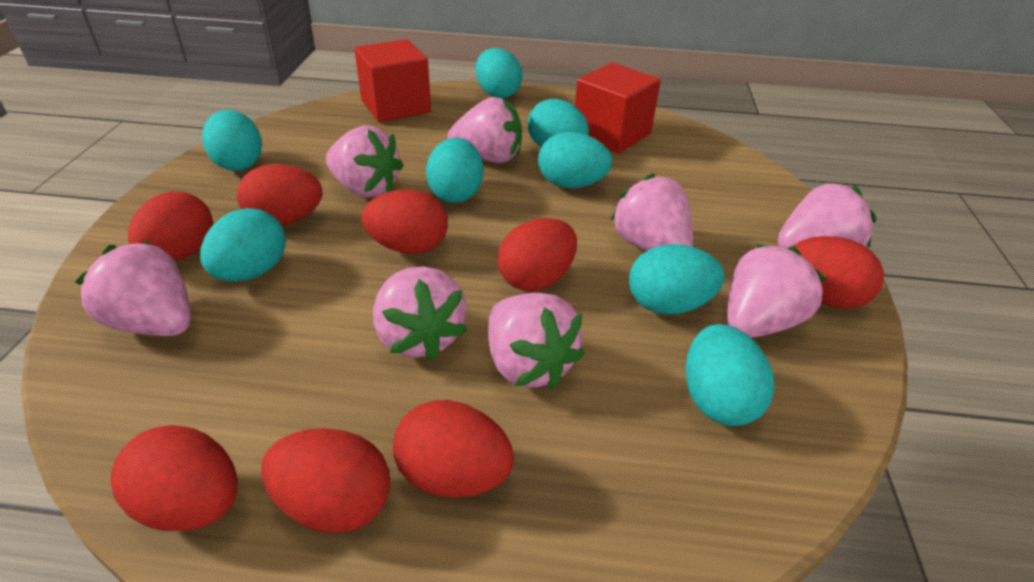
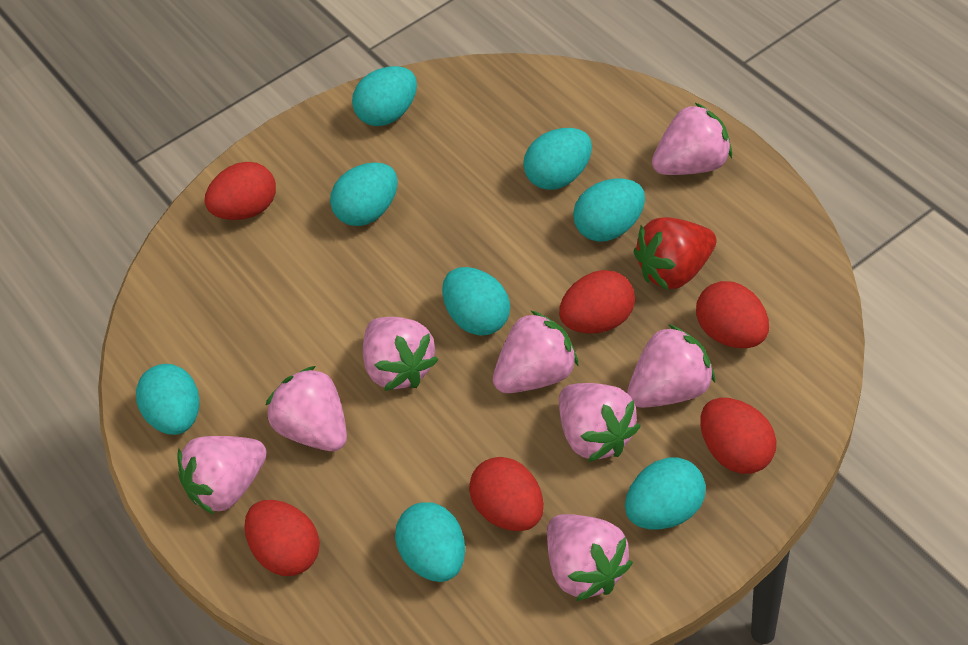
red cube: 2 -> 0
red egg: 8 -> 6
red strawberry: 0 -> 1

